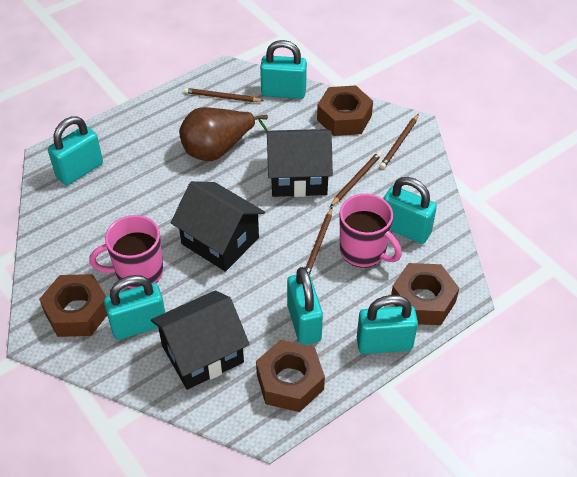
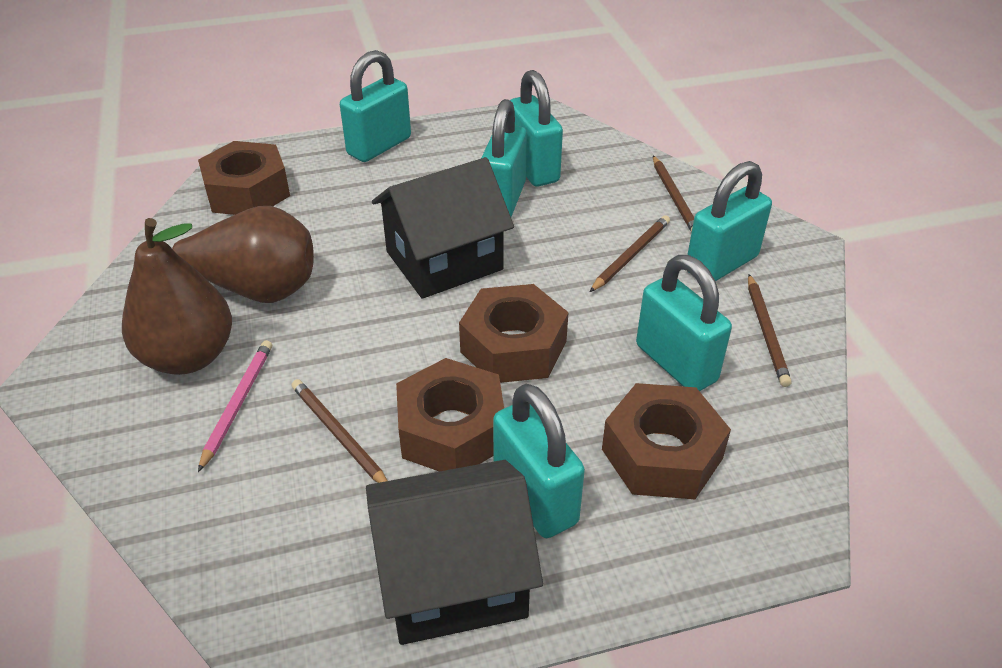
black house: 3 -> 2
brown pear: 1 -> 2
pink mug: 2 -> 0
pink pencil: 0 -> 1

